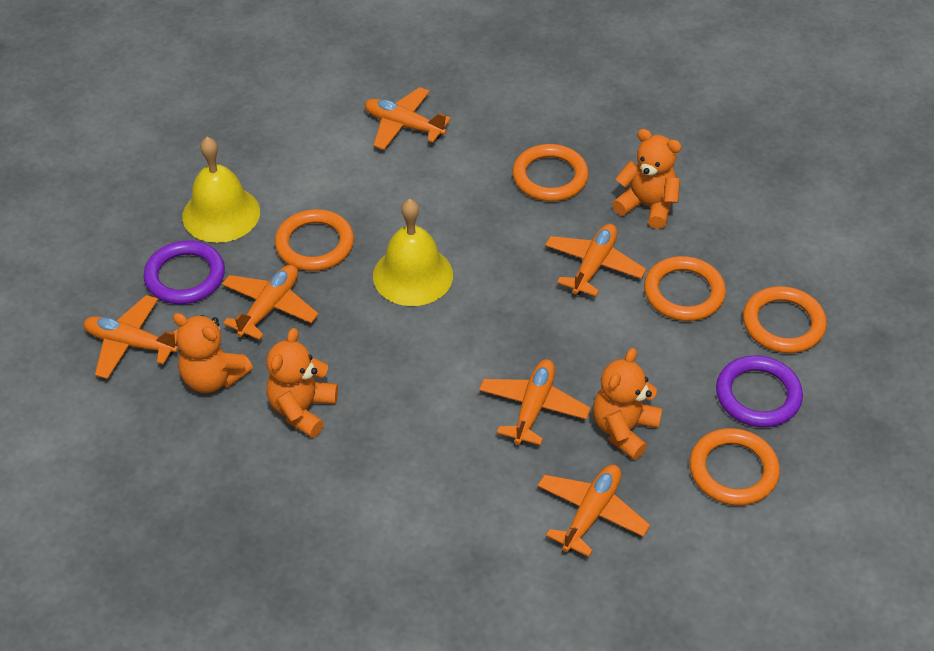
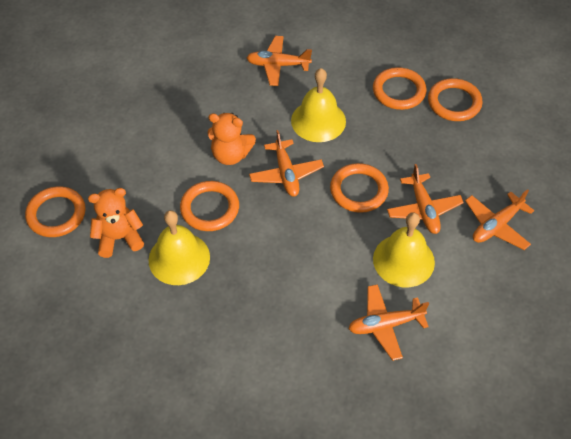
orange plane: 6 -> 5
orange teddy bear: 4 -> 2
purple ring: 2 -> 0
yellow bell: 2 -> 3

